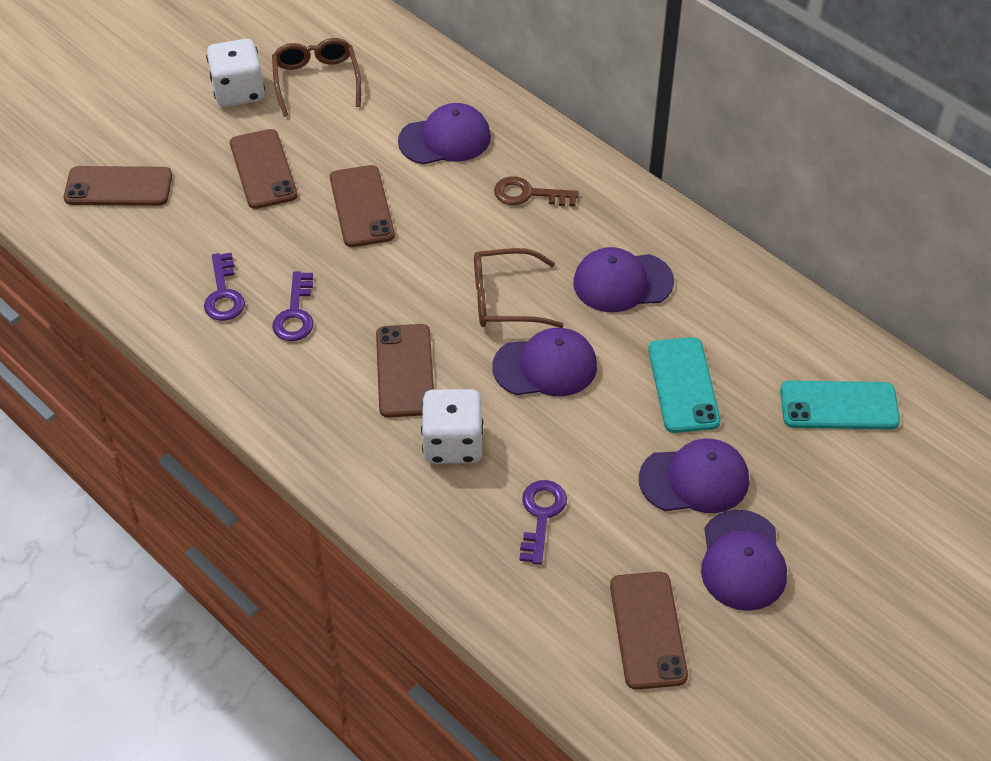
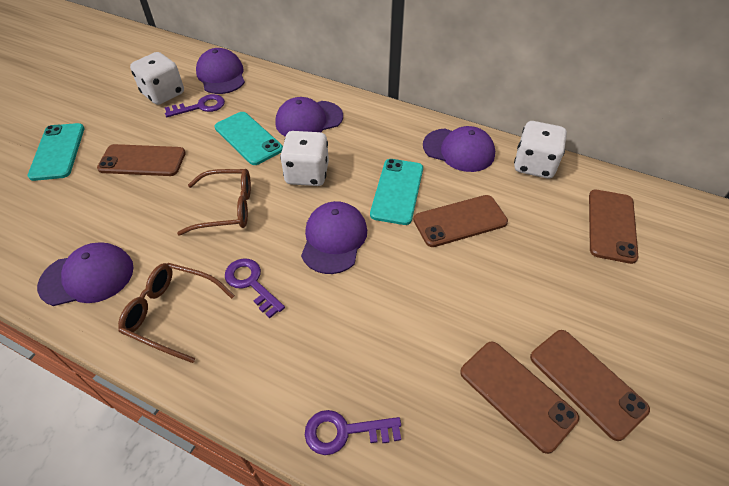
brown key: 1 -> 0
turquoise phone: 2 -> 3
white dice: 2 -> 3

